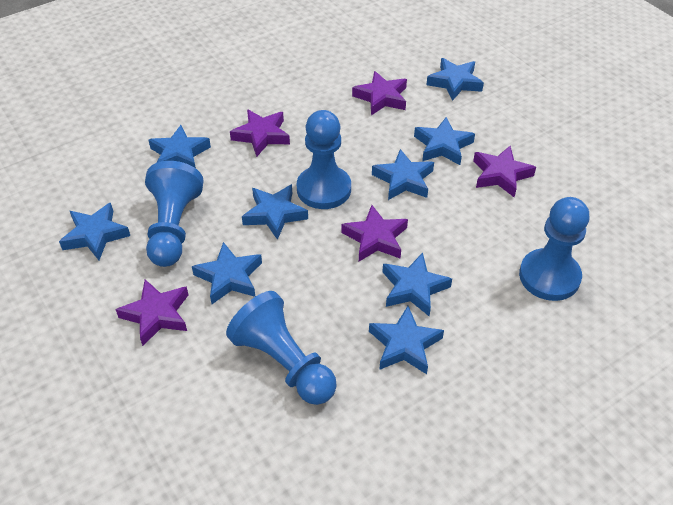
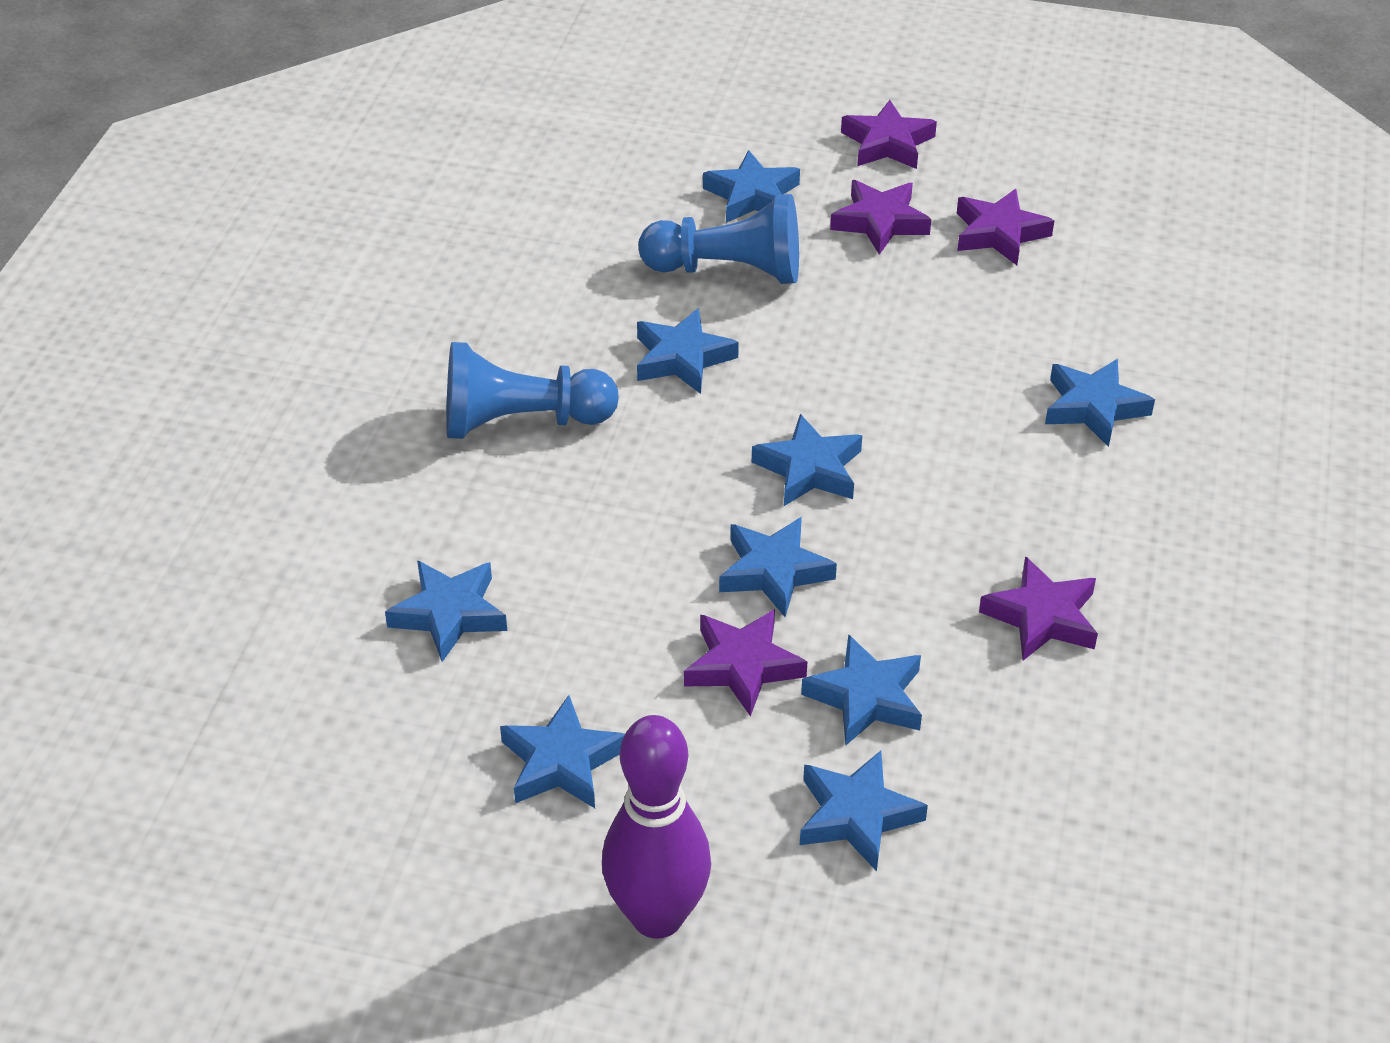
blue pawn: 4 -> 2
purple bowling pin: 0 -> 1

